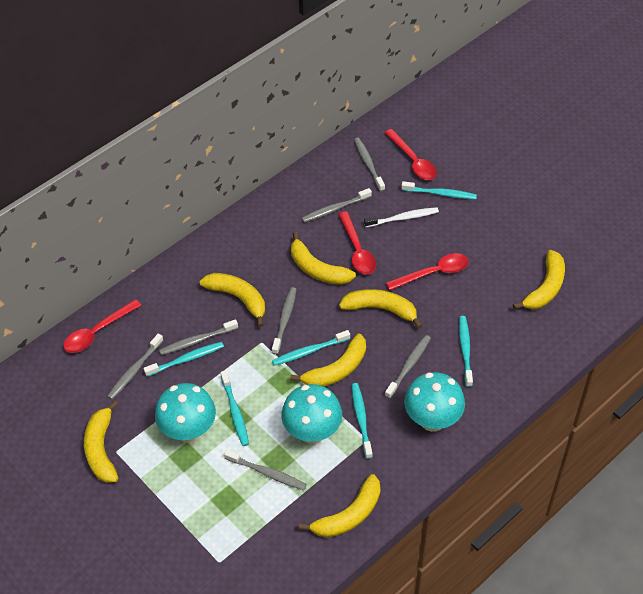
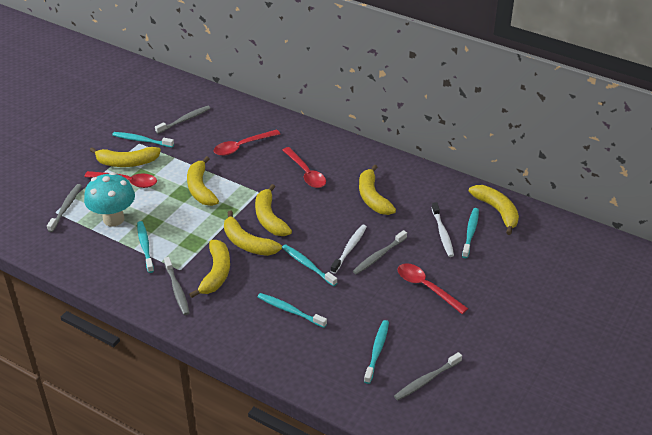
grey toothbrush: 7 -> 5
turquoise mushroom: 3 -> 1
white toothbrush: 1 -> 2

